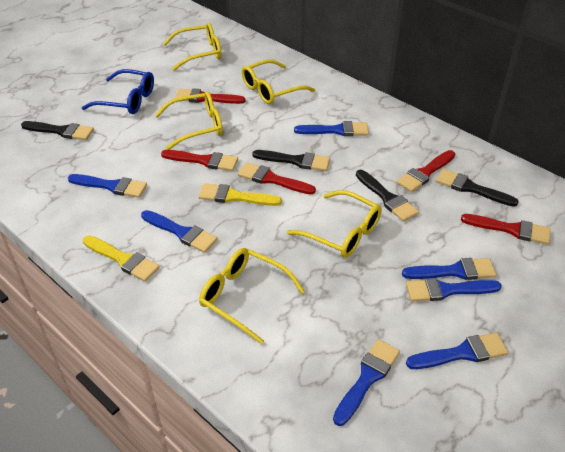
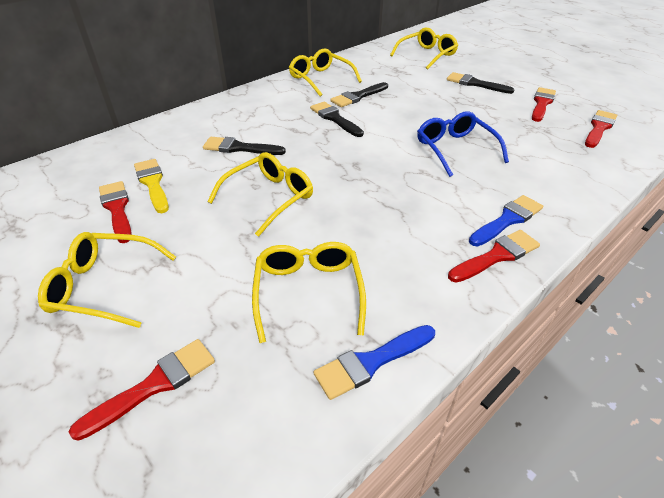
blue brush: 7 -> 2
yellow brush: 2 -> 1

